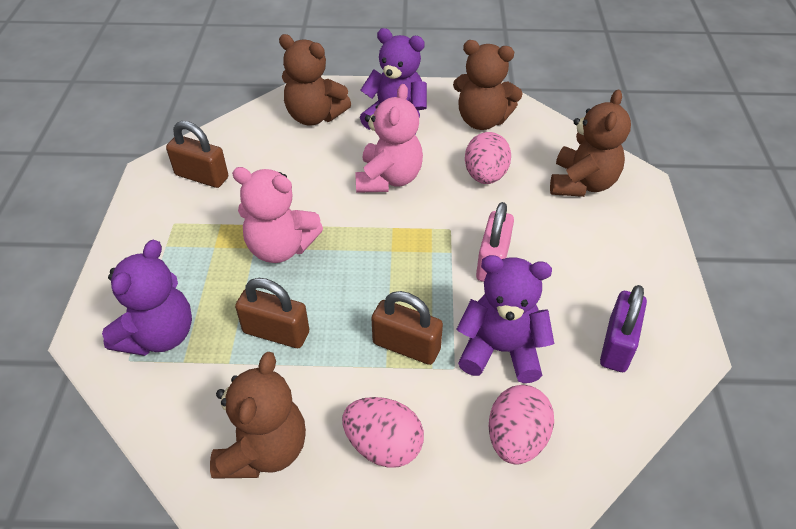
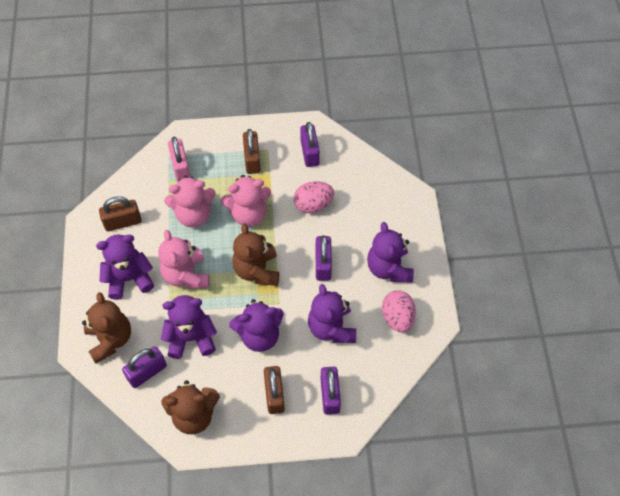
brown teddy bear: 4 -> 3
pink egg: 3 -> 2
pink teddy bear: 2 -> 3
purple padlock: 1 -> 4
purple teddy bear: 3 -> 5

